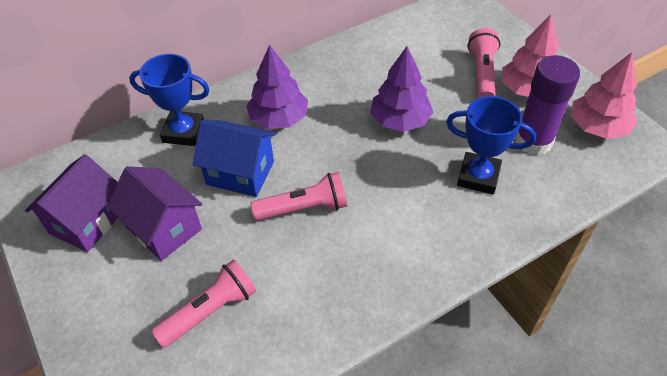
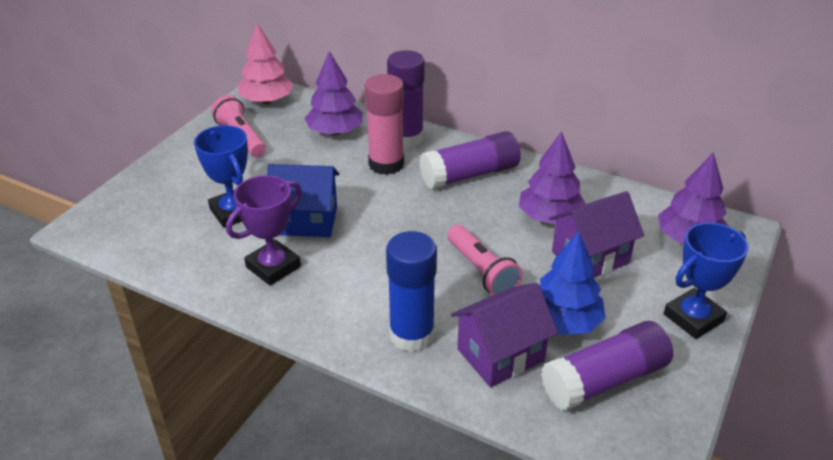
blue glue stick: 0 -> 1
blue tree: 0 -> 1
pink flashlight: 3 -> 2
pink glue stick: 0 -> 1
pink tree: 2 -> 1
purple glue stick: 1 -> 3
purple tree: 2 -> 3
purple trophy: 0 -> 1

